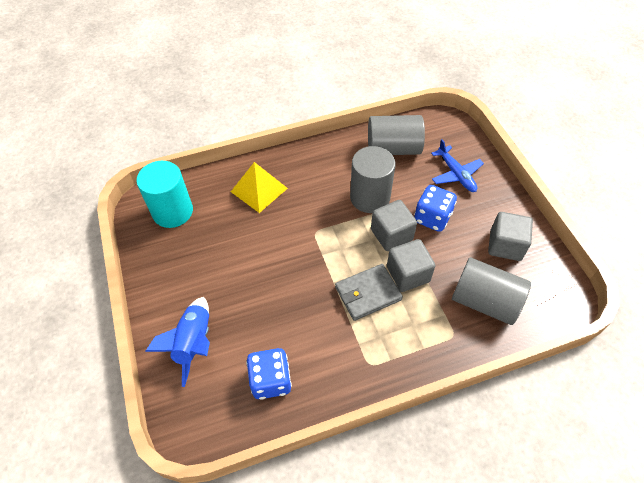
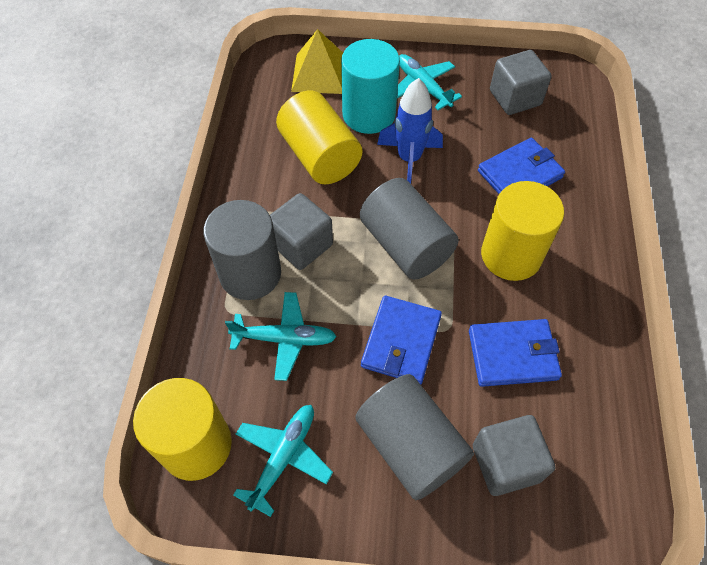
blue dice: 2 -> 0
blue plane: 1 -> 0
blue wallet: 0 -> 3
grey wallet: 1 -> 0
turquoise plane: 0 -> 3
yellow cylinder: 0 -> 3

